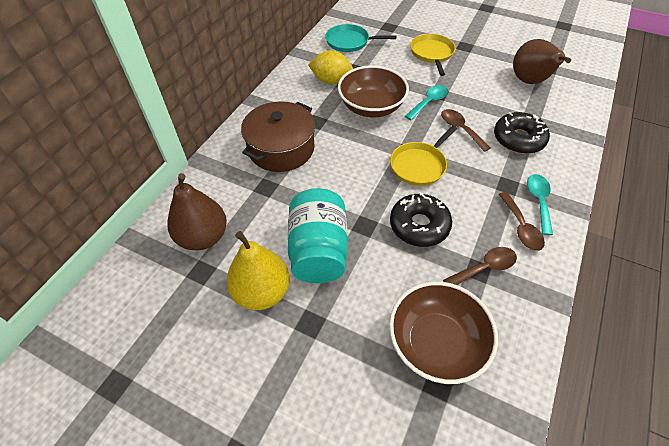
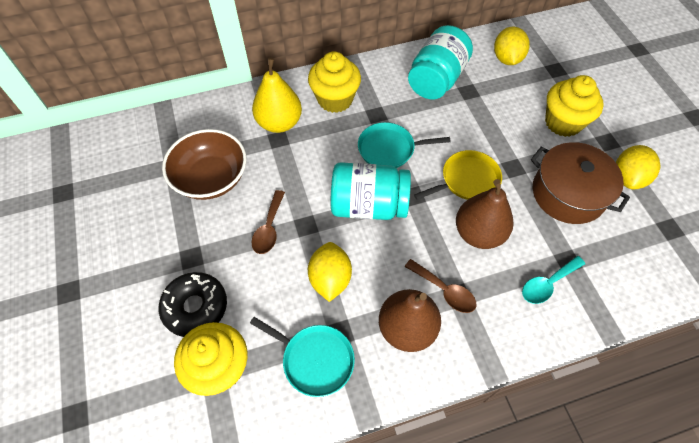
black donut: 2 -> 1
brown bowl: 2 -> 1
brown spoon: 3 -> 2
turquoise jar: 1 -> 2
turquoise pan: 1 -> 2
turquoise spoon: 2 -> 1
yellow cupcake: 0 -> 3
yellow lemon: 1 -> 3
yellow pan: 2 -> 1

